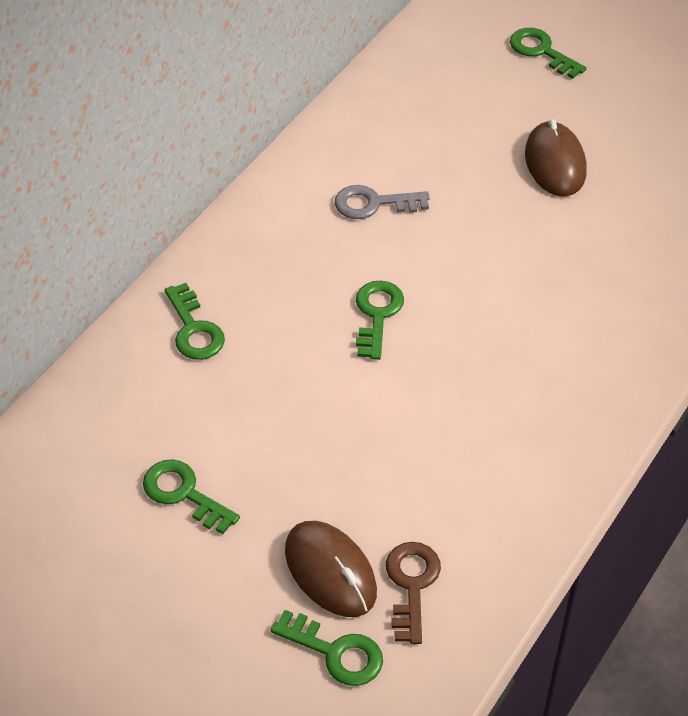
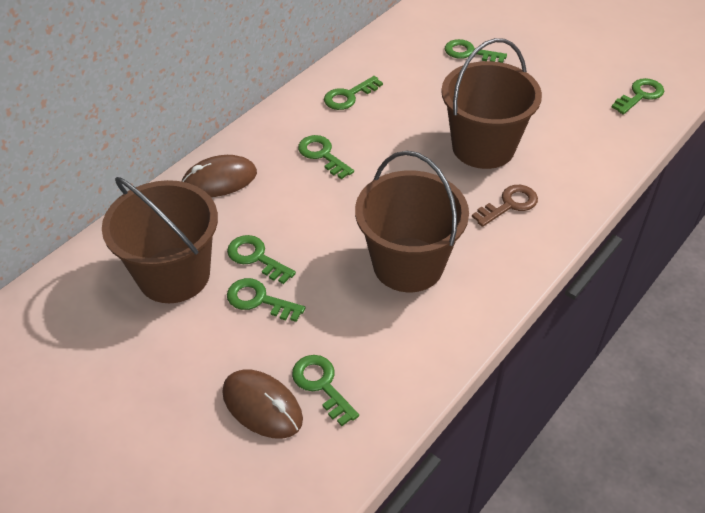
brown bucket: 0 -> 3
green key: 5 -> 7
grey key: 1 -> 0

